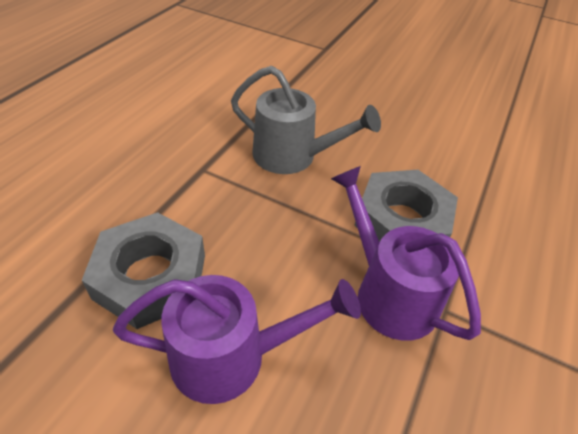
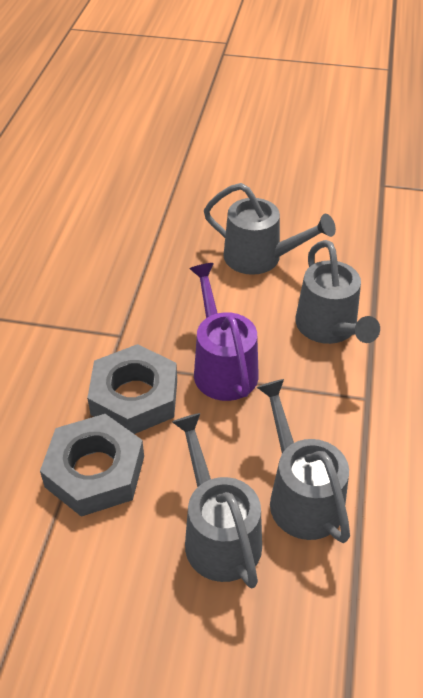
grey watering can: 1 -> 4
purple watering can: 2 -> 1

